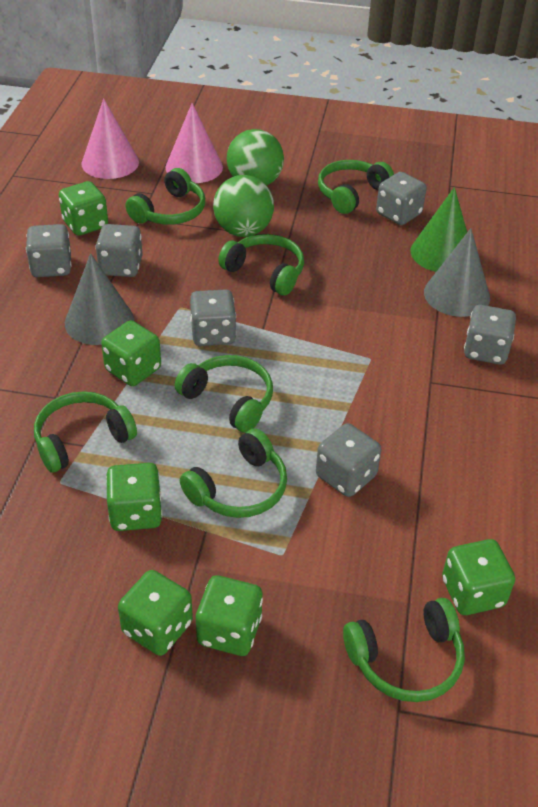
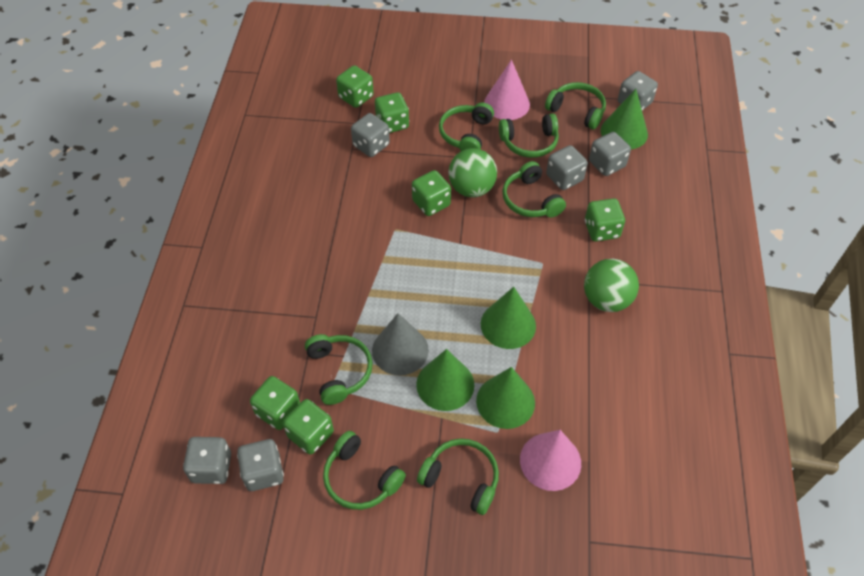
green cone: 1 -> 4
grey cone: 2 -> 1

